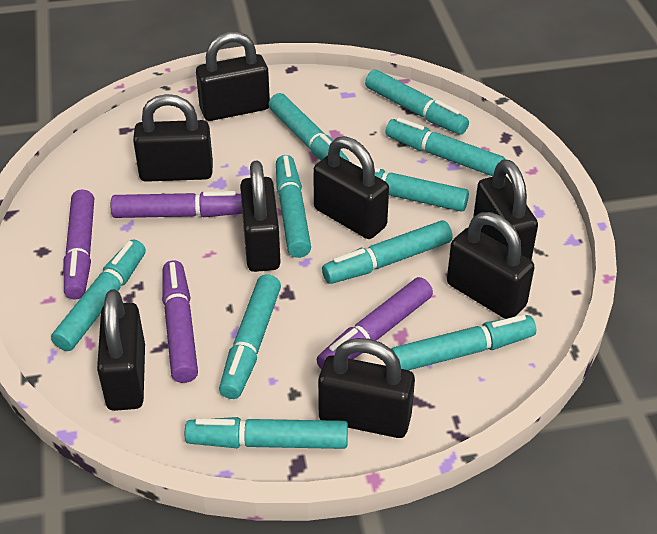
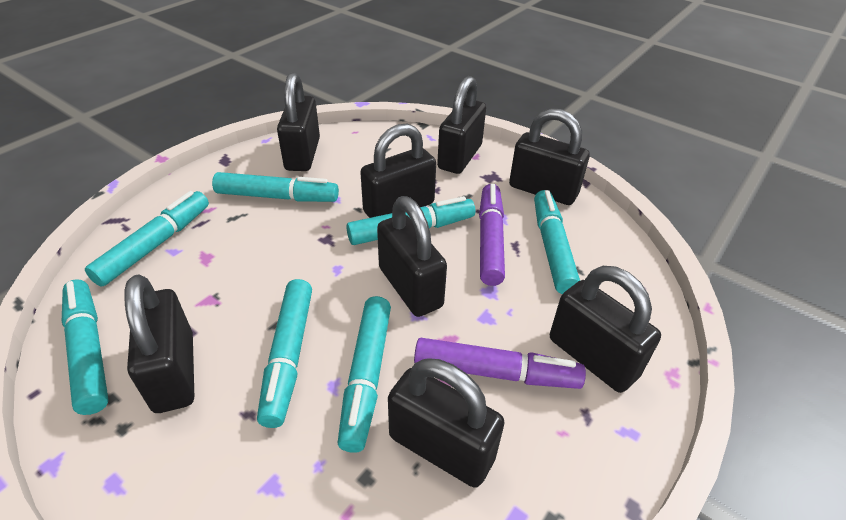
purple marker: 4 -> 2
turquoise marker: 10 -> 7

